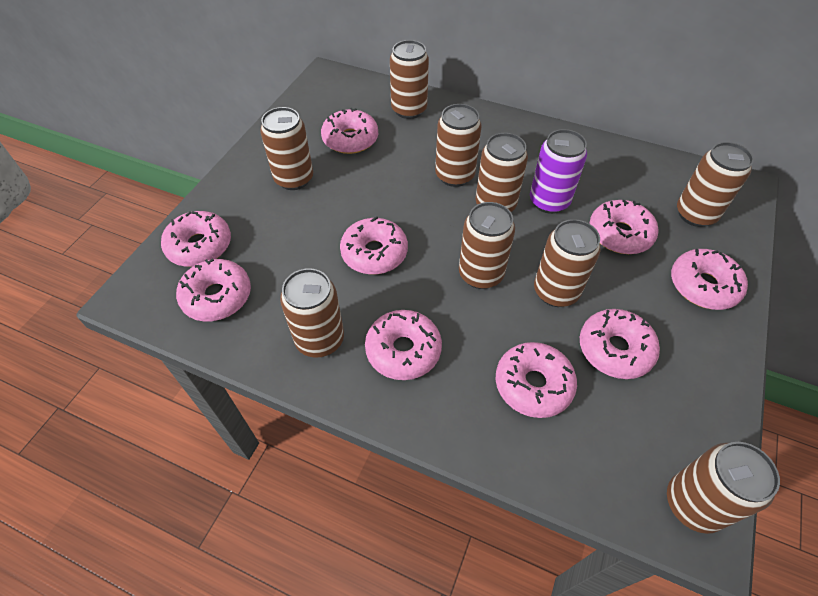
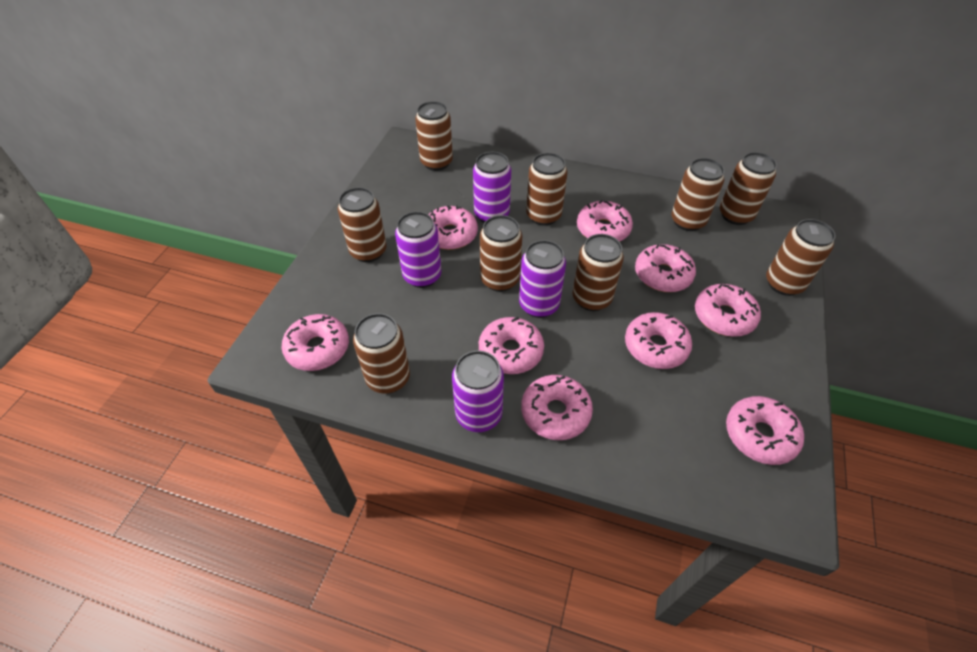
purple can: 1 -> 4

